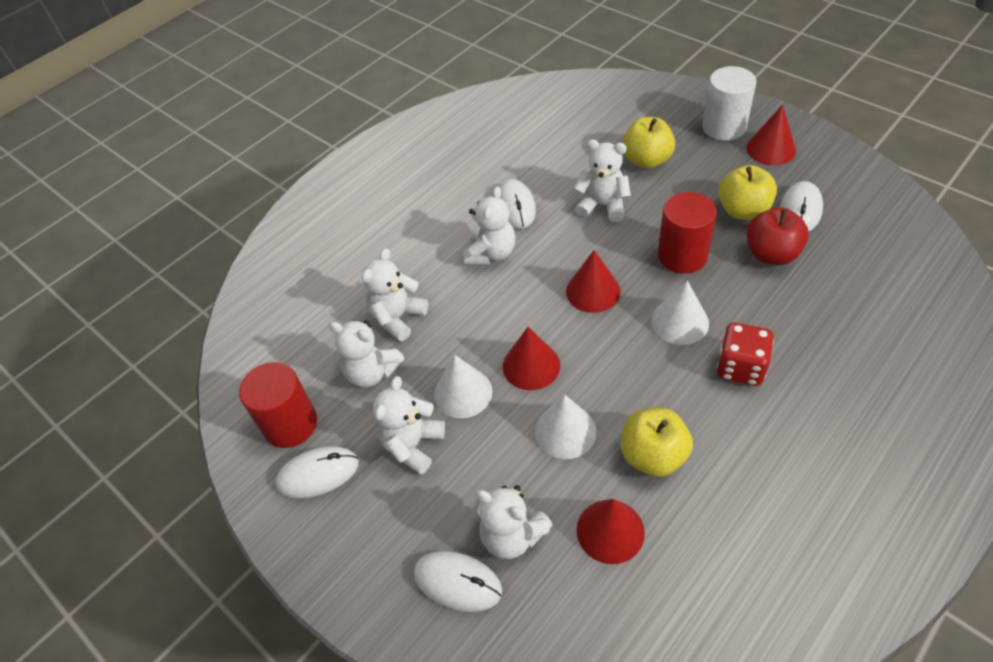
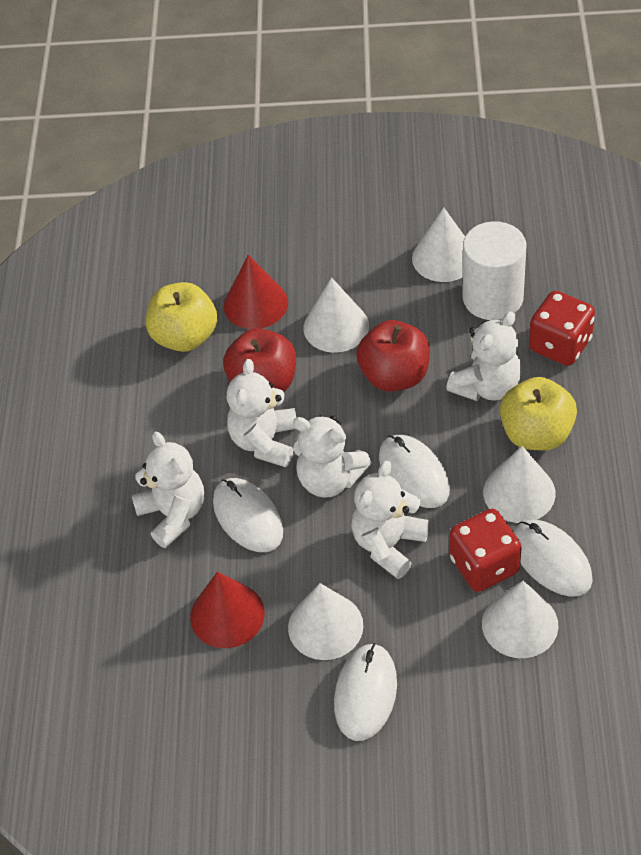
red apple: 1 -> 2
red cone: 4 -> 2
red cylinder: 2 -> 0
red dice: 1 -> 2
white cone: 3 -> 5
white teddy bear: 6 -> 5
yellow apple: 3 -> 2

